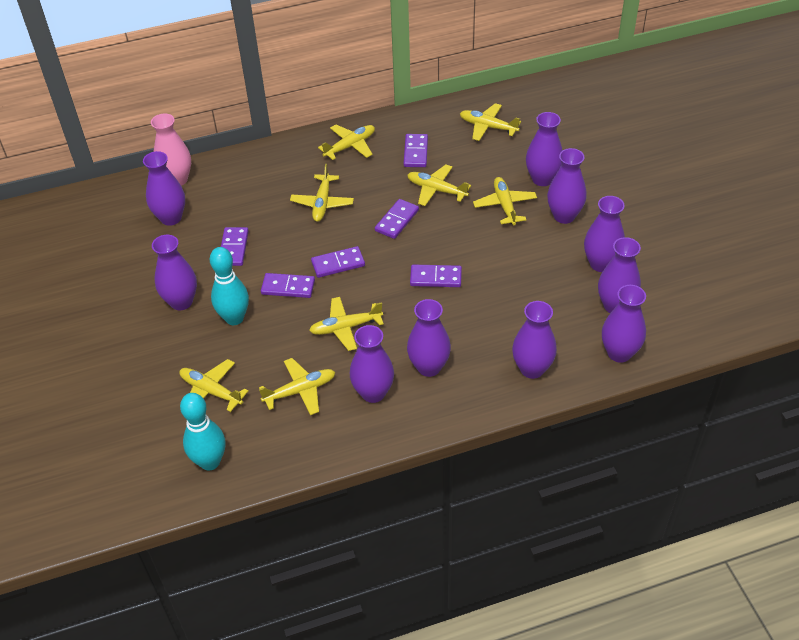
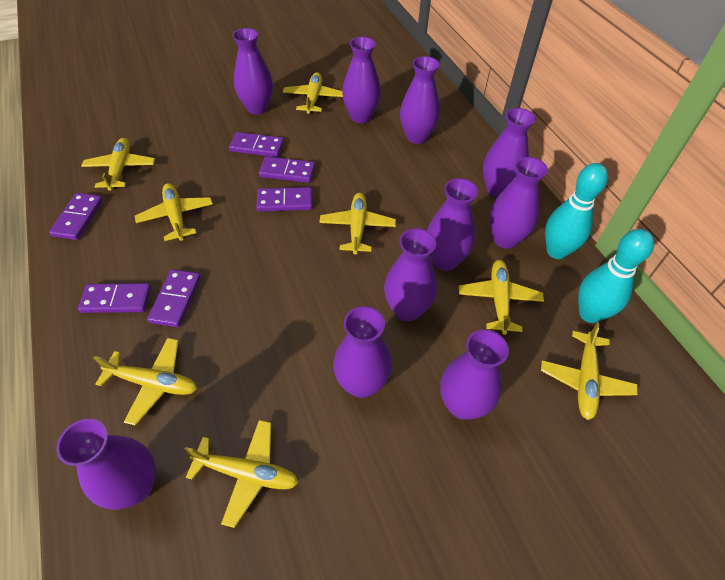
pink vase: 1 -> 0

